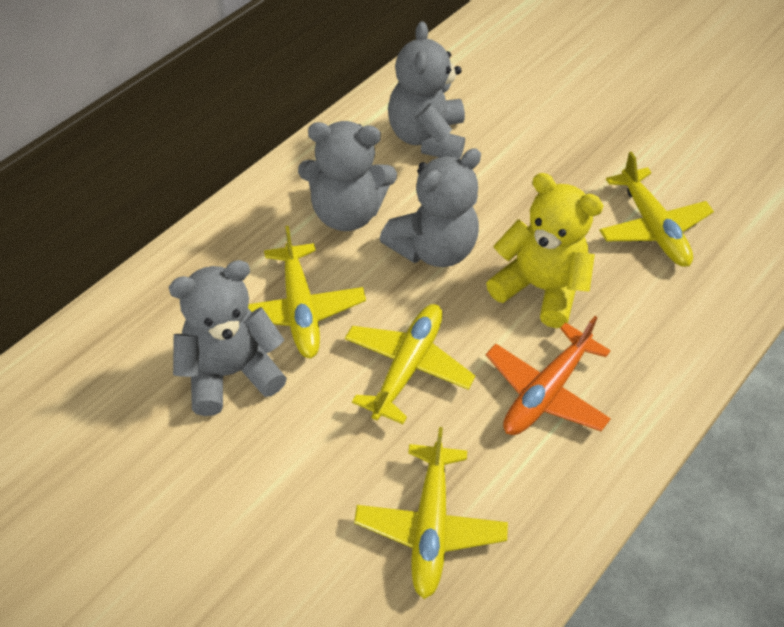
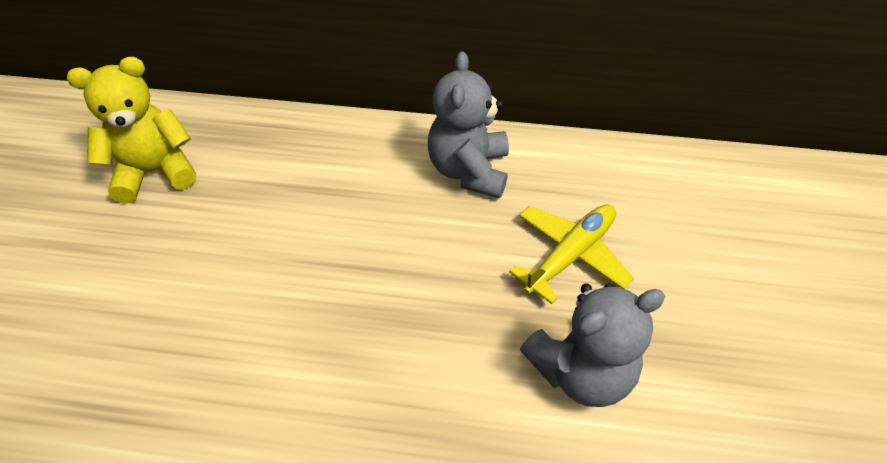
grey teddy bear: 4 -> 2
orange plane: 1 -> 0
yellow plane: 4 -> 1

